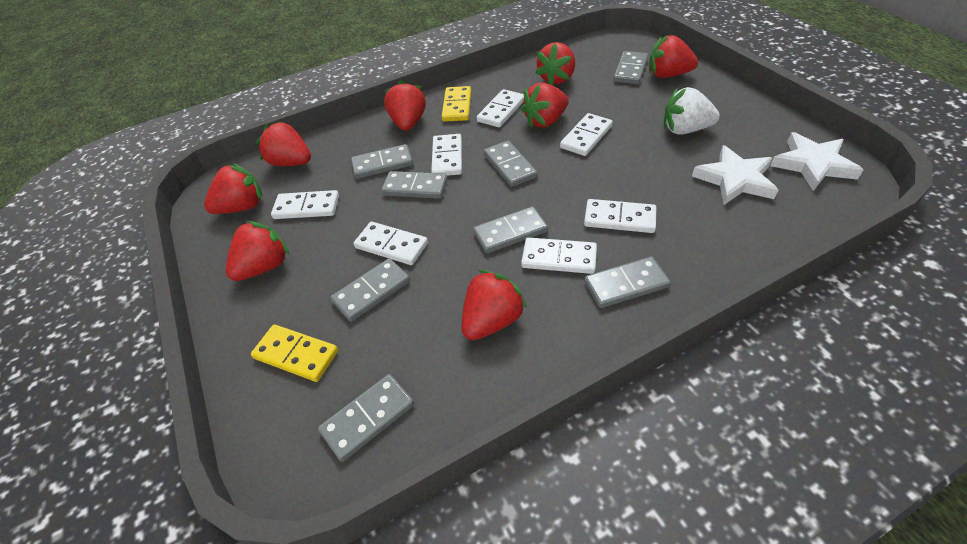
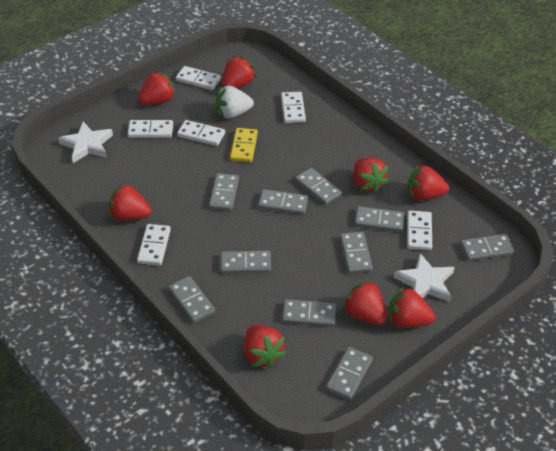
grey domino: 8 -> 10
white domino: 7 -> 6
yellow domino: 2 -> 1

